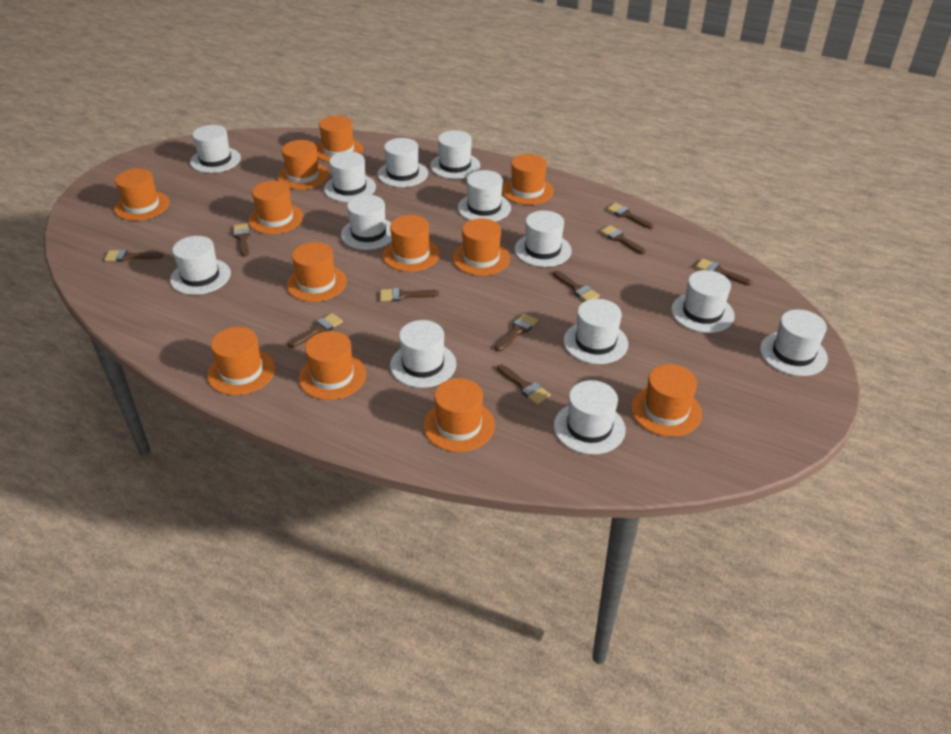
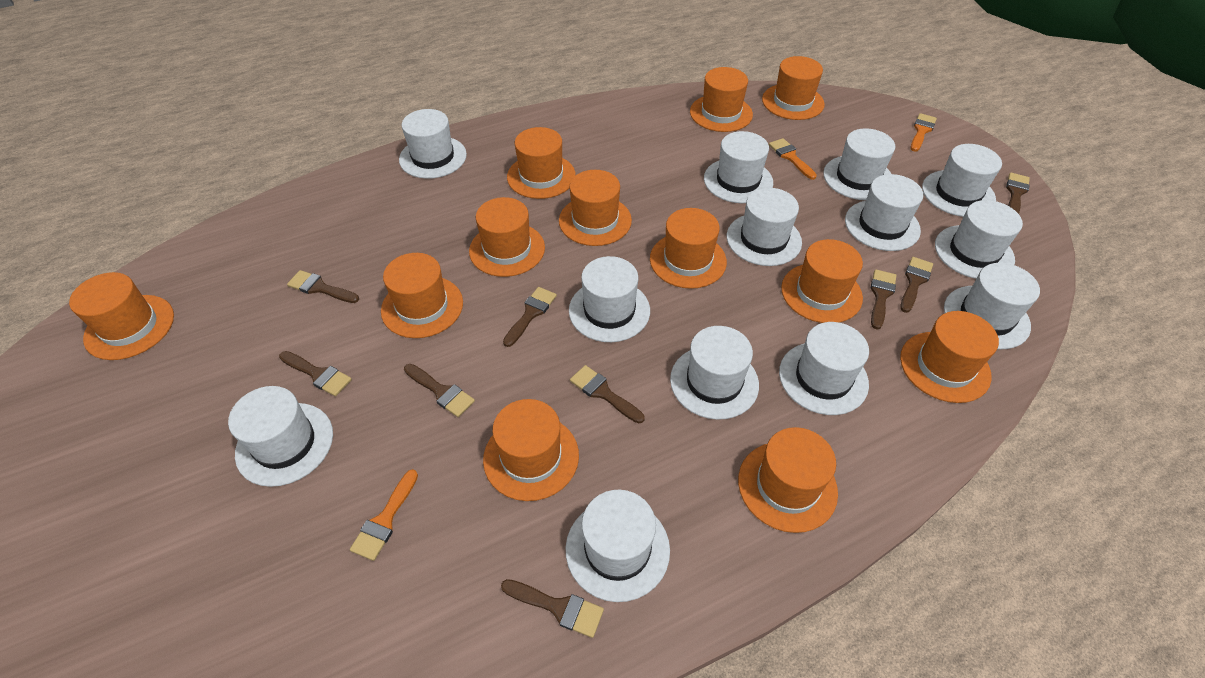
brown brush: 10 -> 9
orange brush: 0 -> 3

